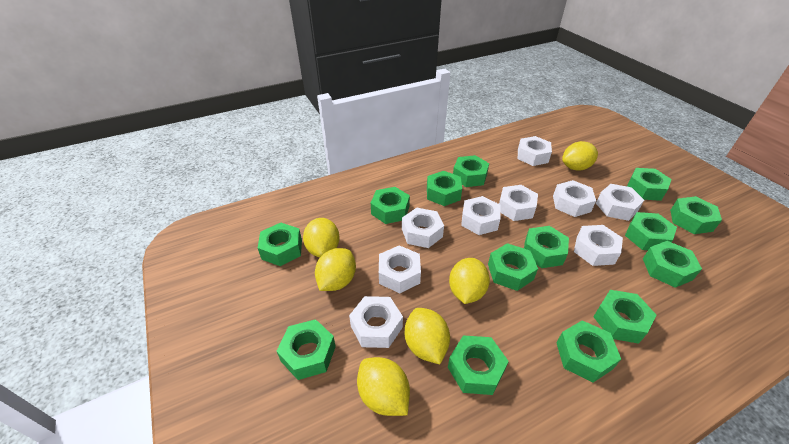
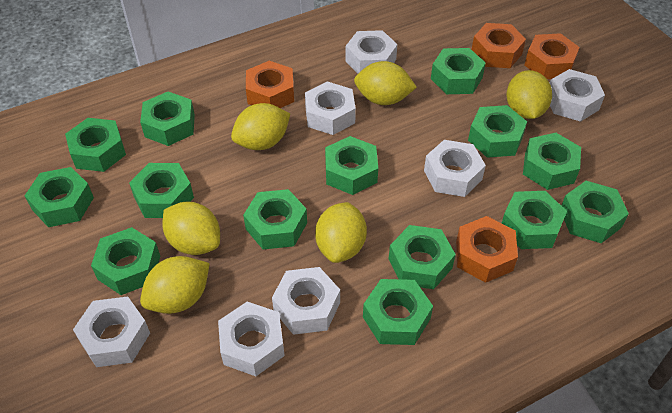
orange nut: 0 -> 4
white nut: 9 -> 7

